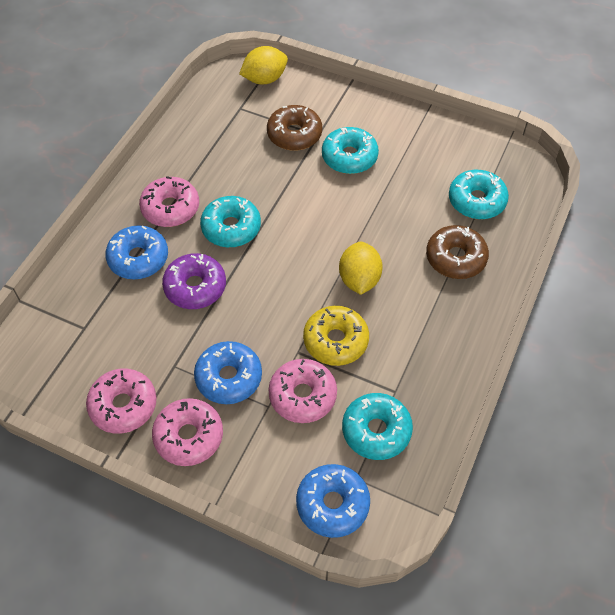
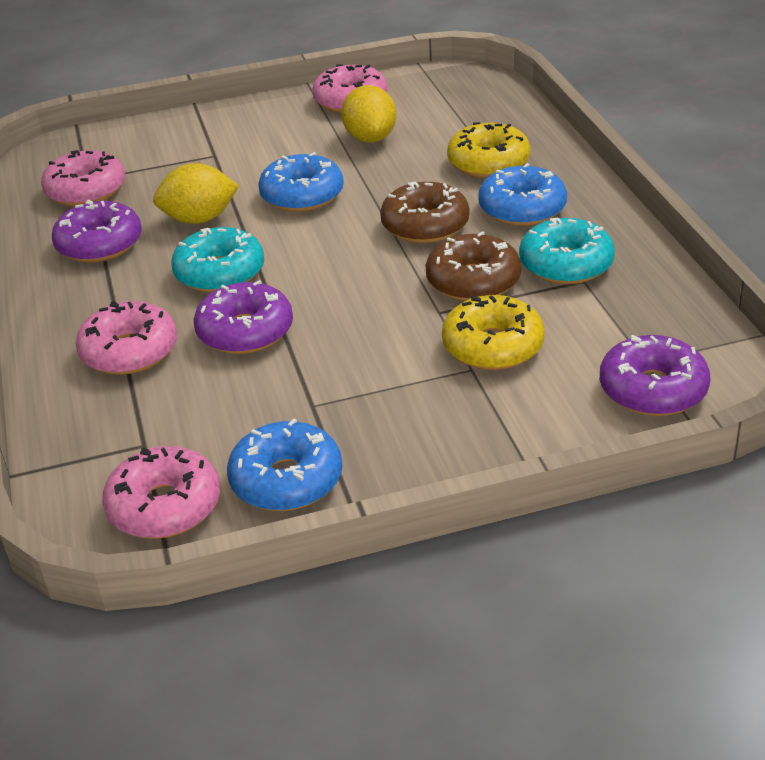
purple donut: 1 -> 3
turquoise donut: 4 -> 2
yellow donut: 1 -> 2

